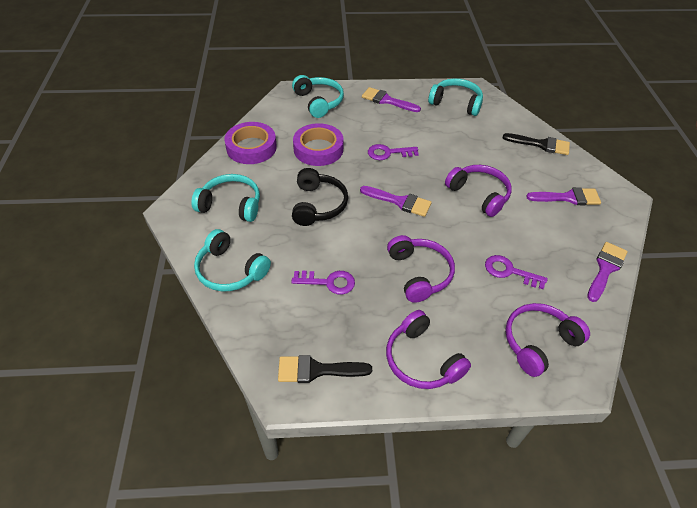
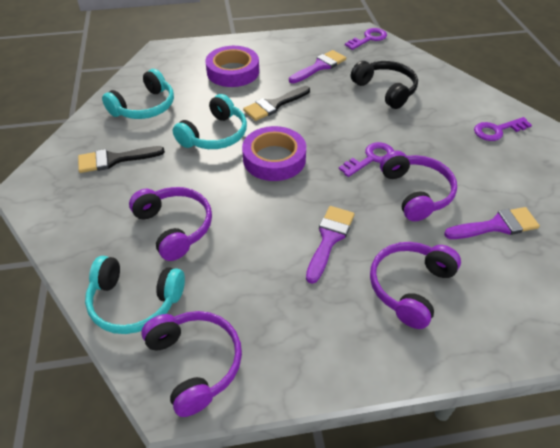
purple brush: 4 -> 3
turquoise headphones: 4 -> 3

